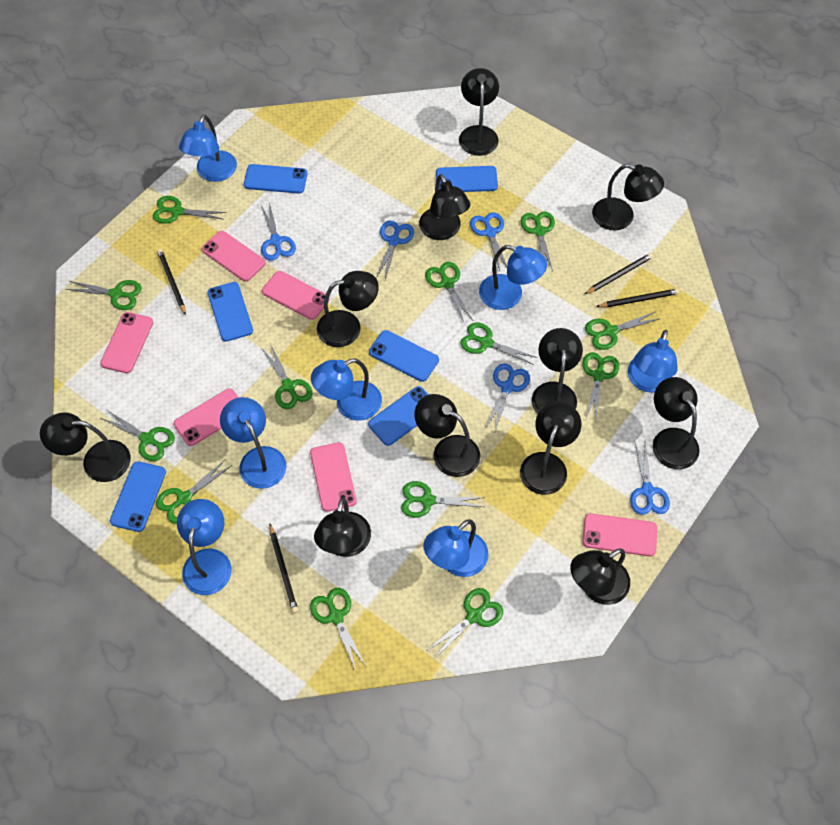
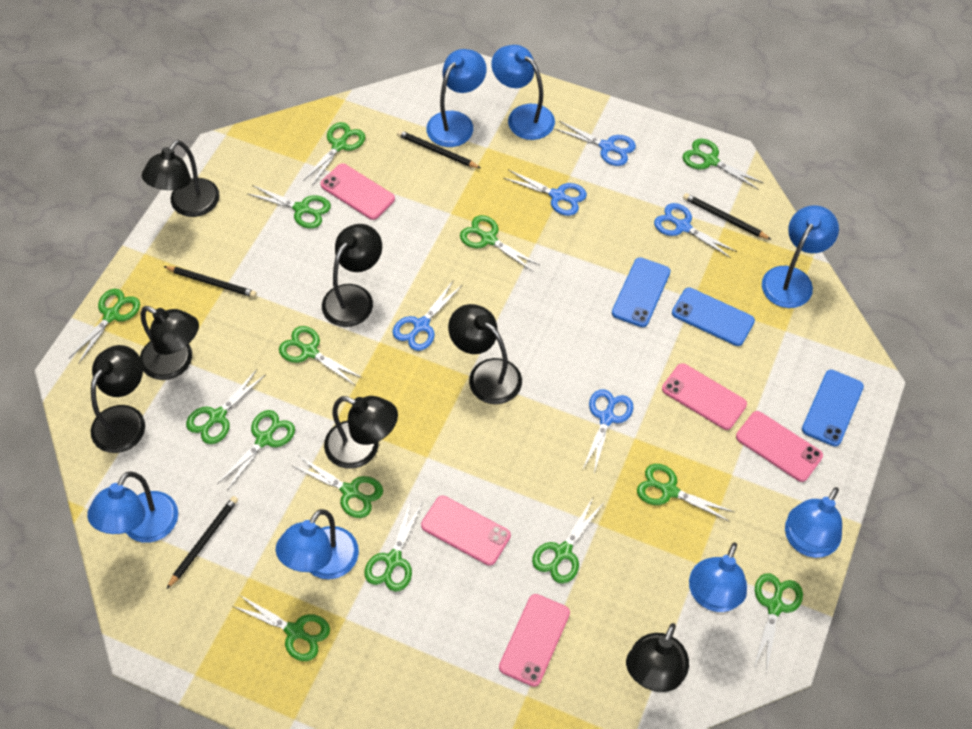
black lamp: 11 -> 7
blue phone: 6 -> 3
green scissors: 13 -> 14
pink phone: 6 -> 5

